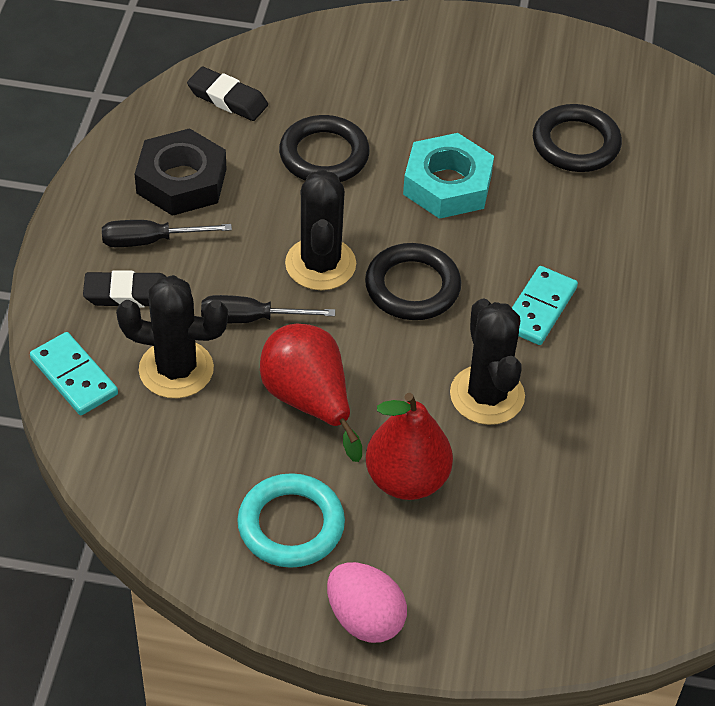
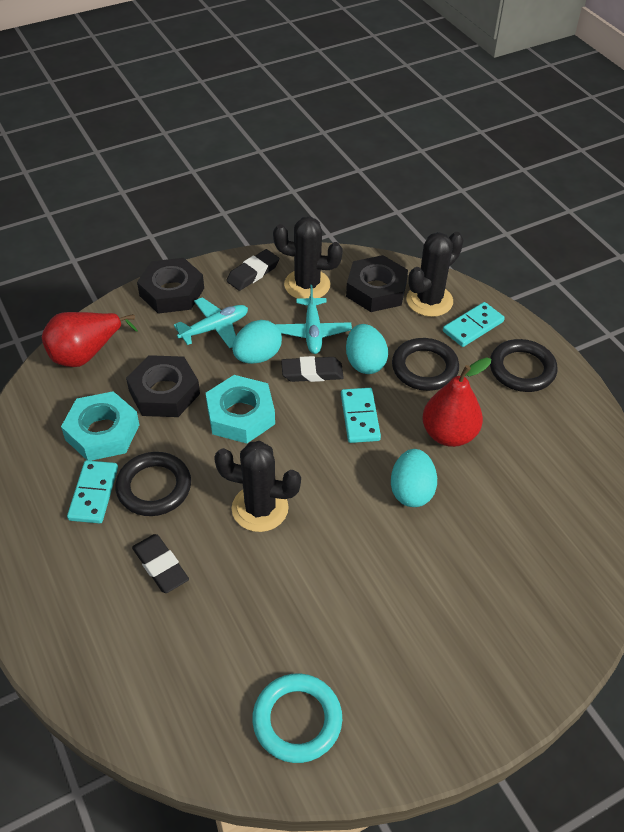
black eraser: 2 -> 3
black nut: 1 -> 3
black screwdriver: 2 -> 0
pink egg: 1 -> 0
turquoise domino: 2 -> 3
turquoise egg: 0 -> 3
turquoise nut: 1 -> 2
turquoise plane: 0 -> 2

